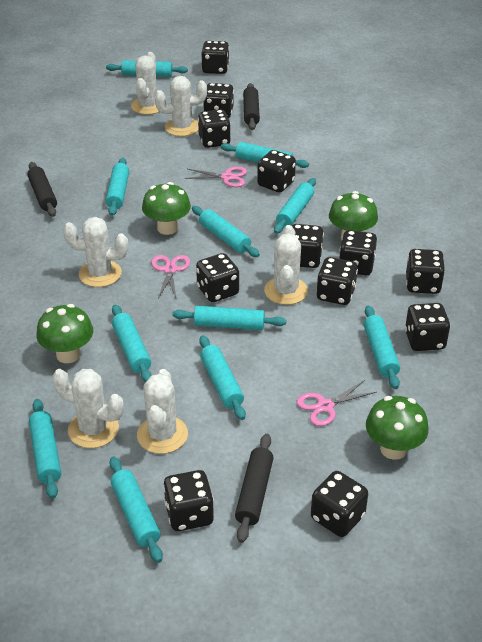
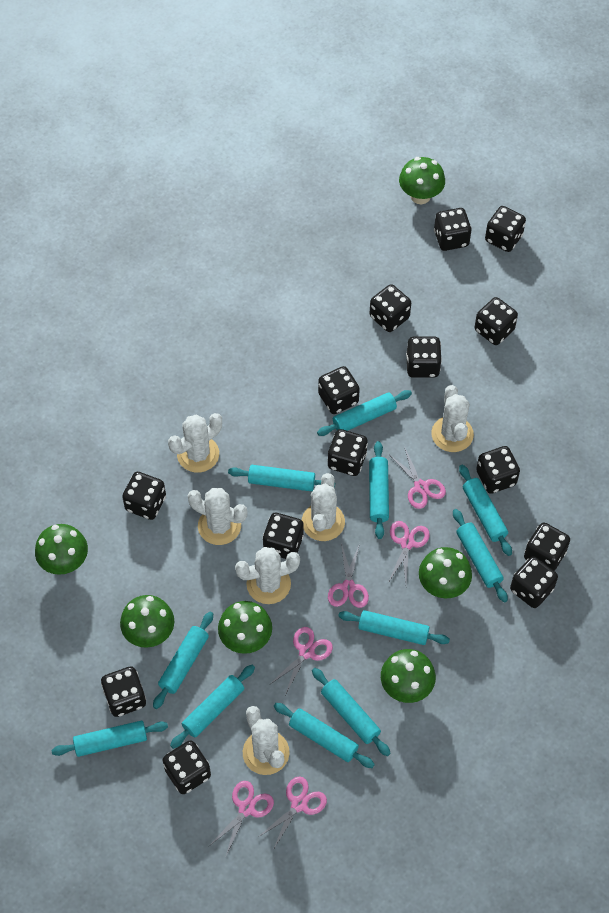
black dice: 12 -> 14
black rolling pin: 3 -> 0
green mushroom: 4 -> 6
pink scissors: 3 -> 6

